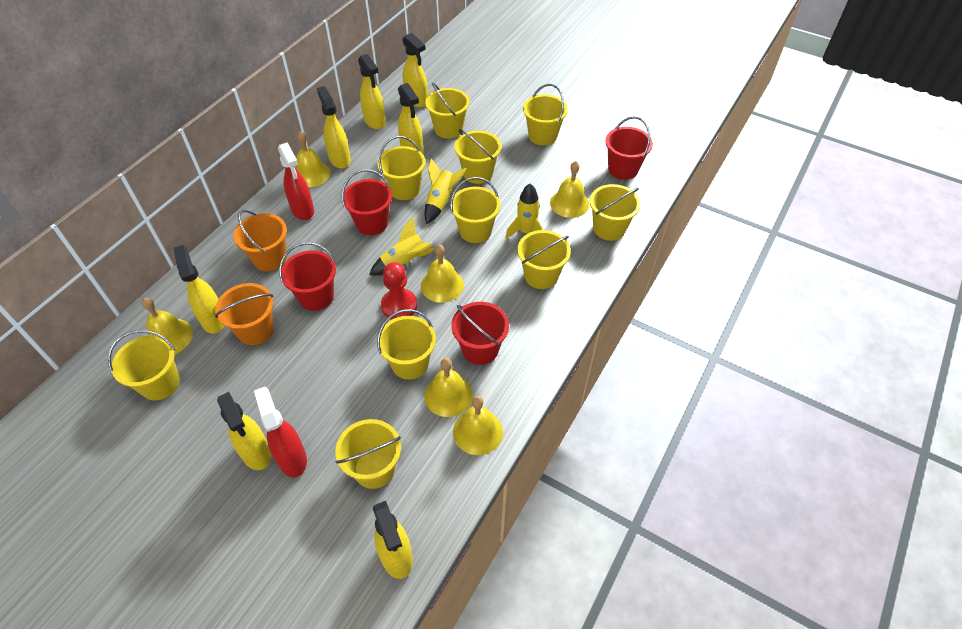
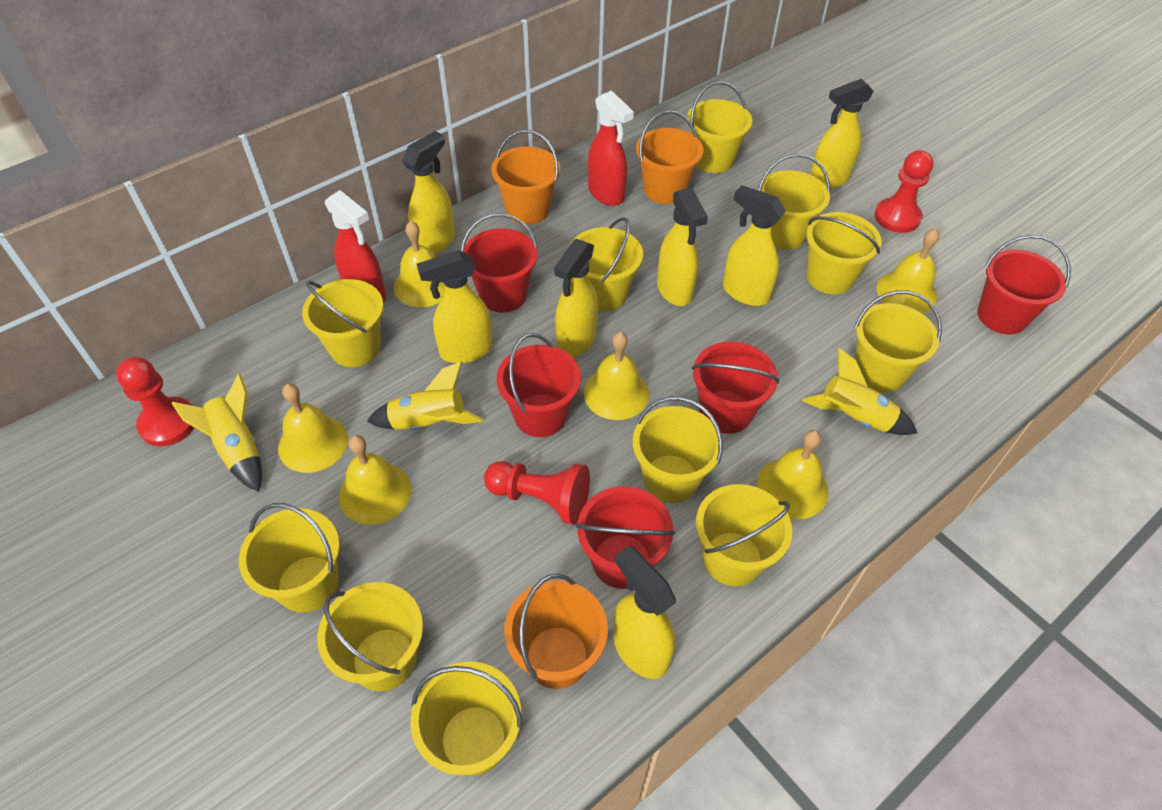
orange bucket: 2 -> 3
red bucket: 4 -> 5
red pawn: 1 -> 3
yellow bucket: 10 -> 11

